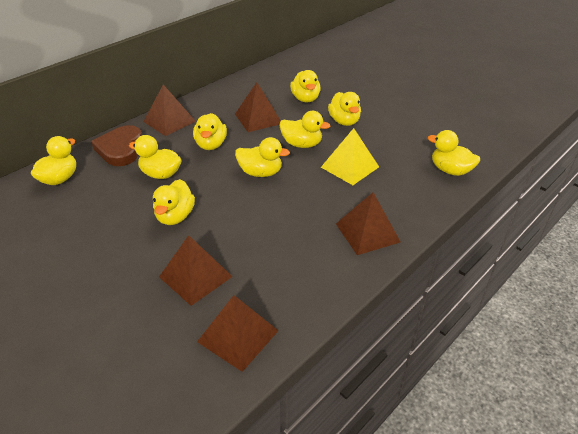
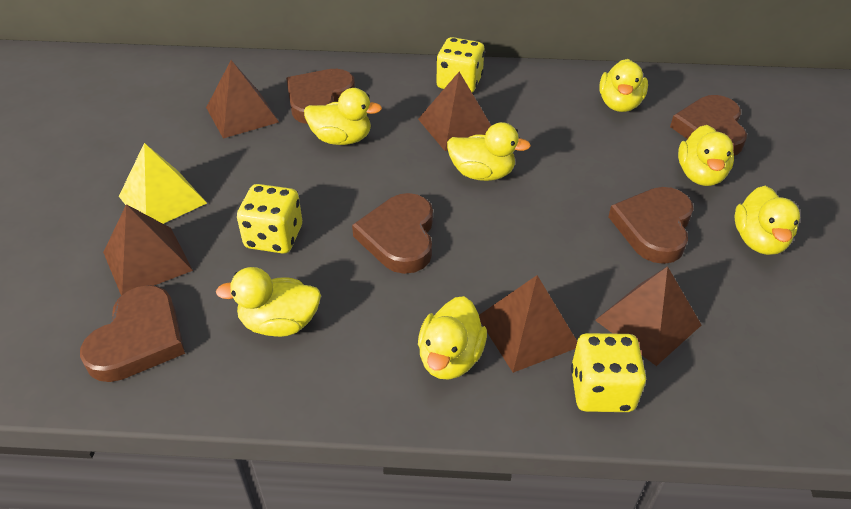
brown heart: 1 -> 5
yellow dice: 0 -> 3
yellow duck: 9 -> 7

